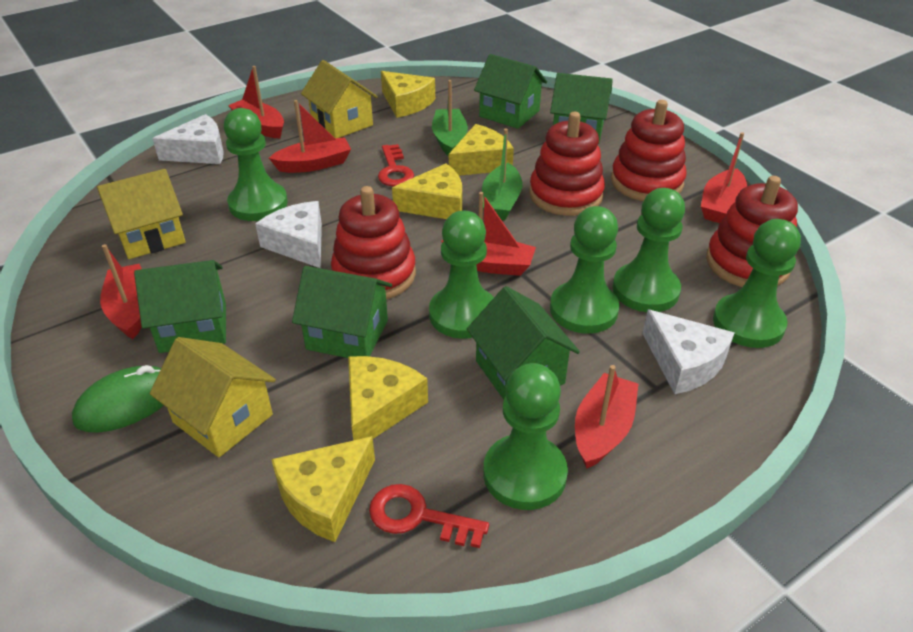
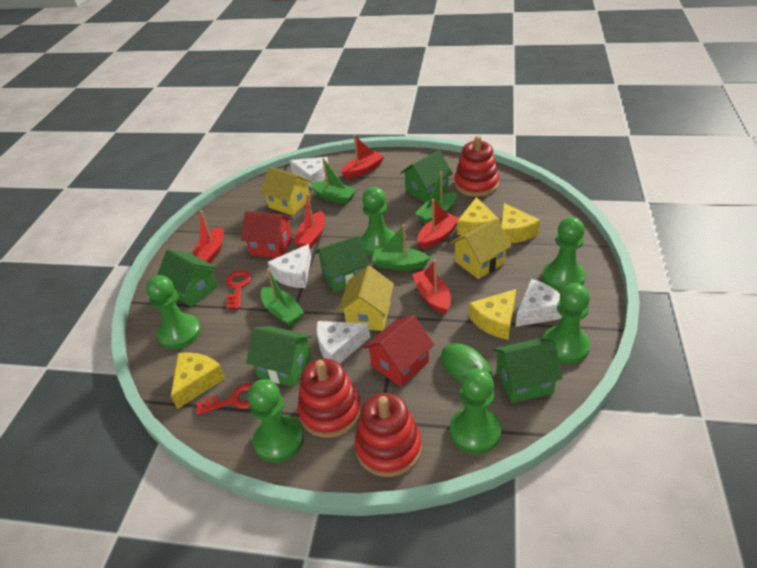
green boat: 2 -> 4
red boat: 6 -> 5
red house: 0 -> 2
red stacking toy: 4 -> 3
white cheese: 3 -> 4
yellow cheese: 5 -> 4

